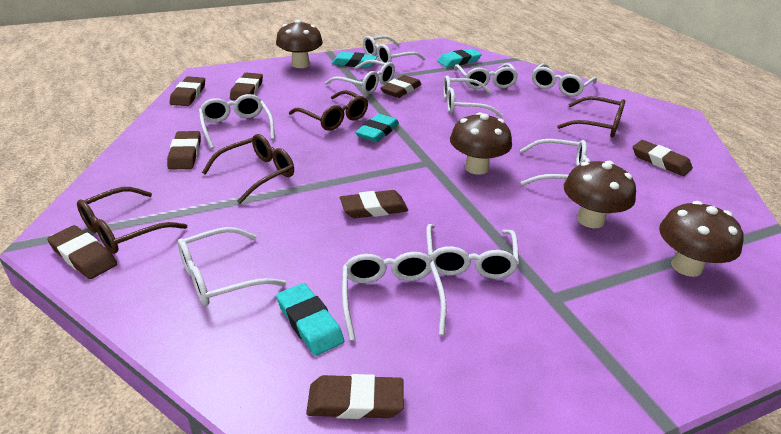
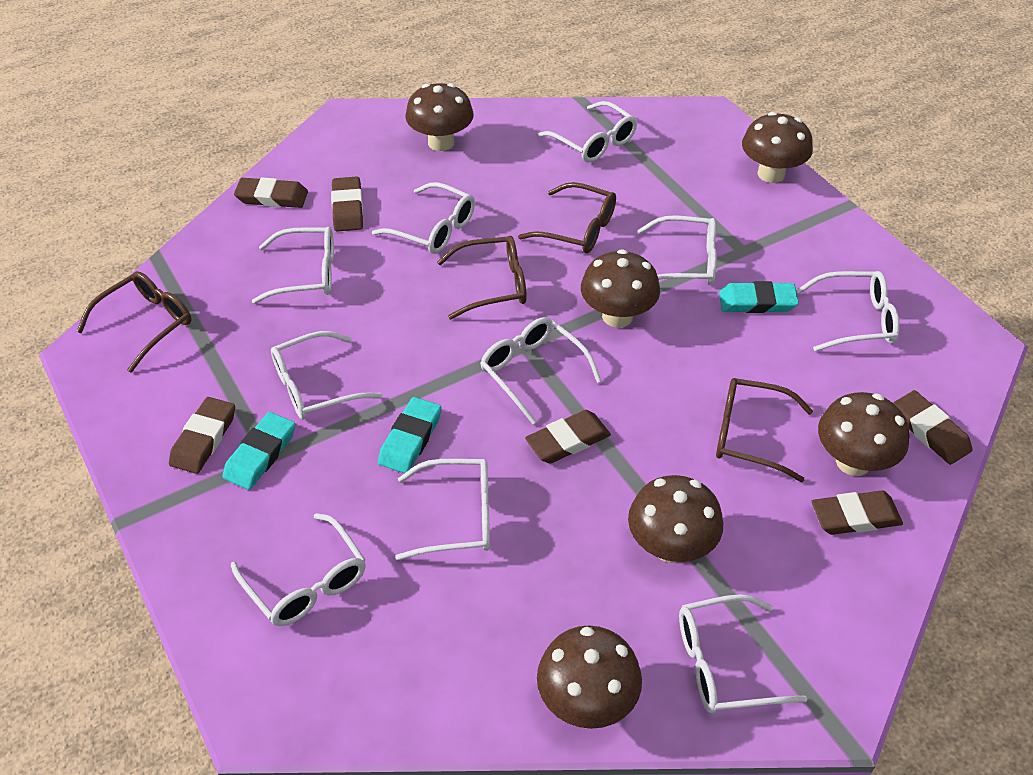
brown eraser: 8 -> 6
brown mushroom: 4 -> 6
turquoise eraser: 4 -> 3

